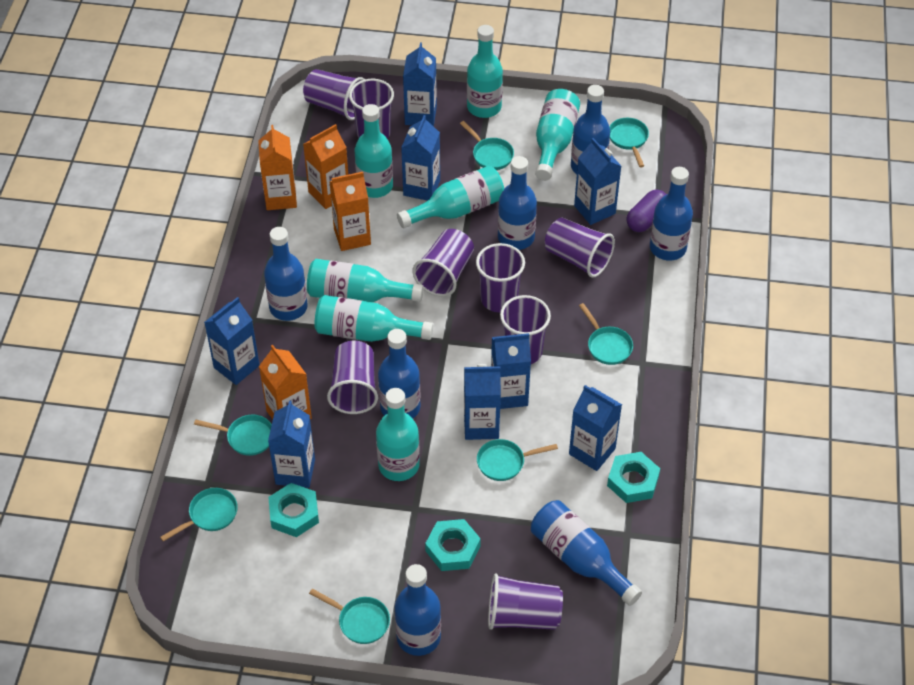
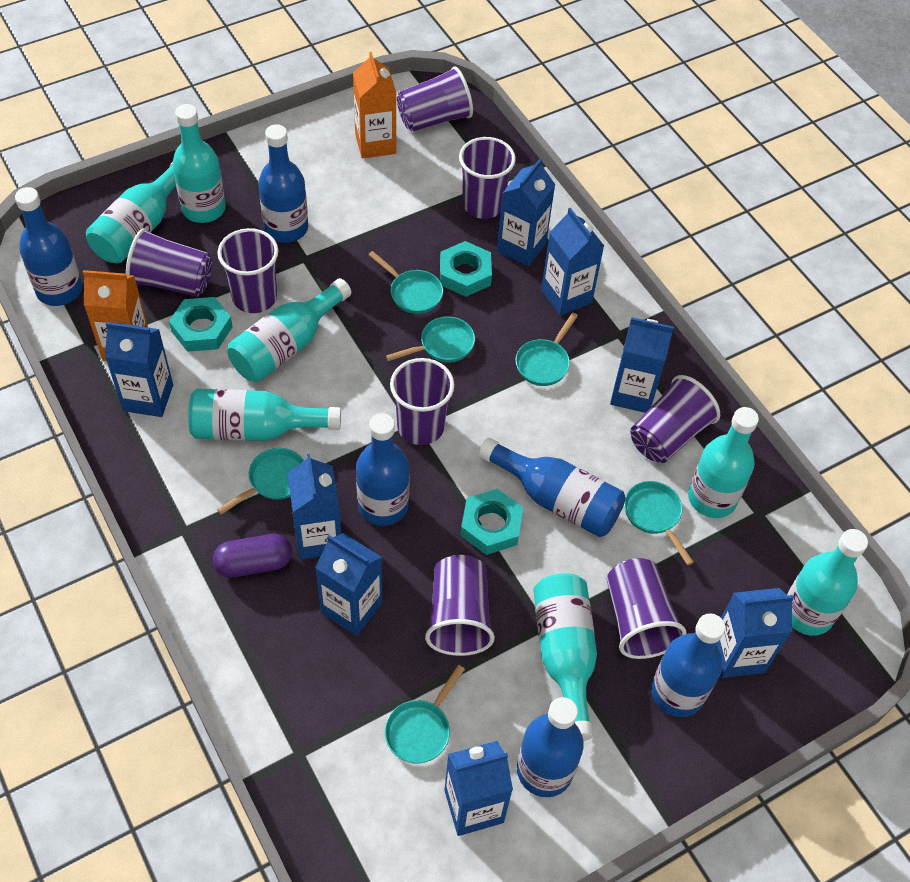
blue bottle: 7 -> 6
orange carton: 4 -> 2
turquoise pan: 7 -> 6

